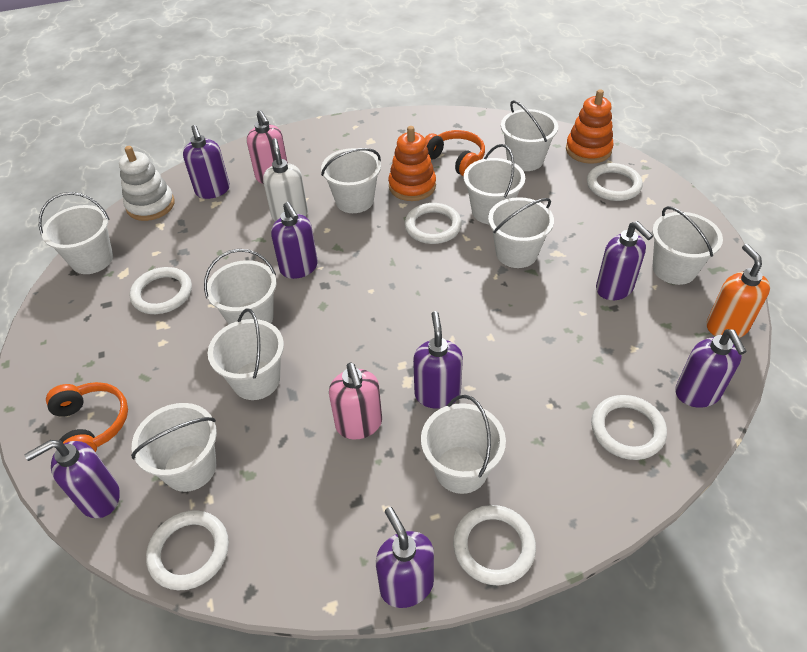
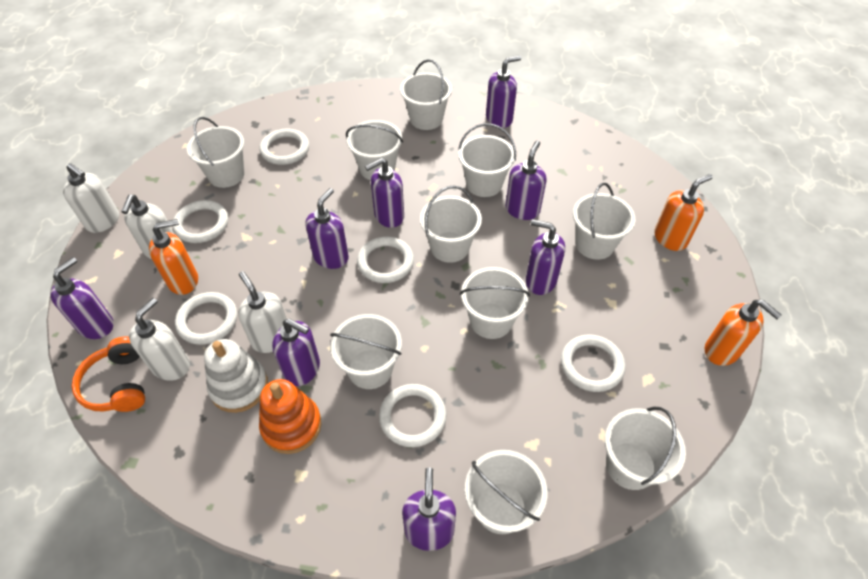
orange headphones: 2 -> 1
orange soap dispenser: 1 -> 3
orange stacking toy: 2 -> 1
pink soap dispenser: 2 -> 0
purple soap dispenser: 7 -> 8
white soap dispenser: 1 -> 4

